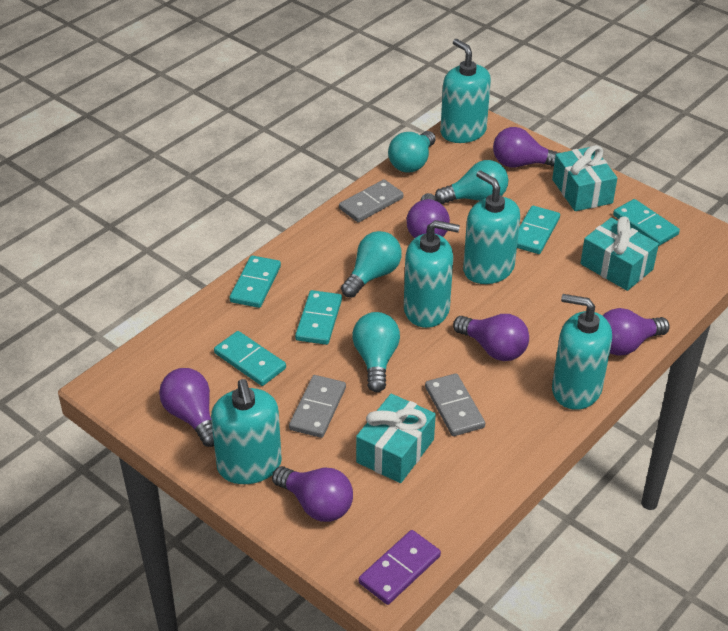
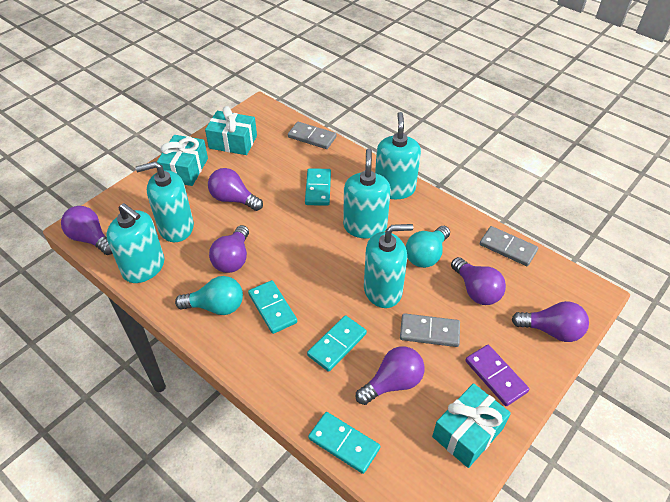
turquoise domino: 5 -> 4
turquoise light bulb: 4 -> 2

